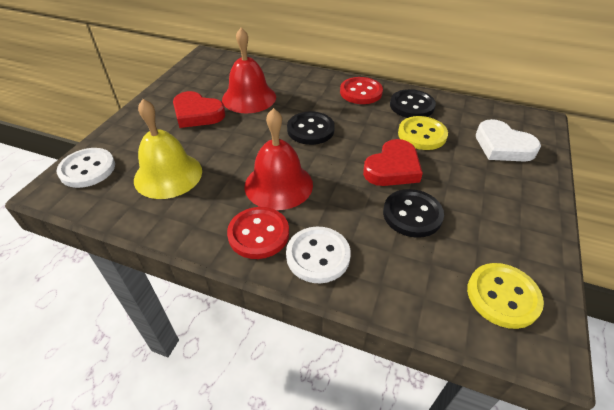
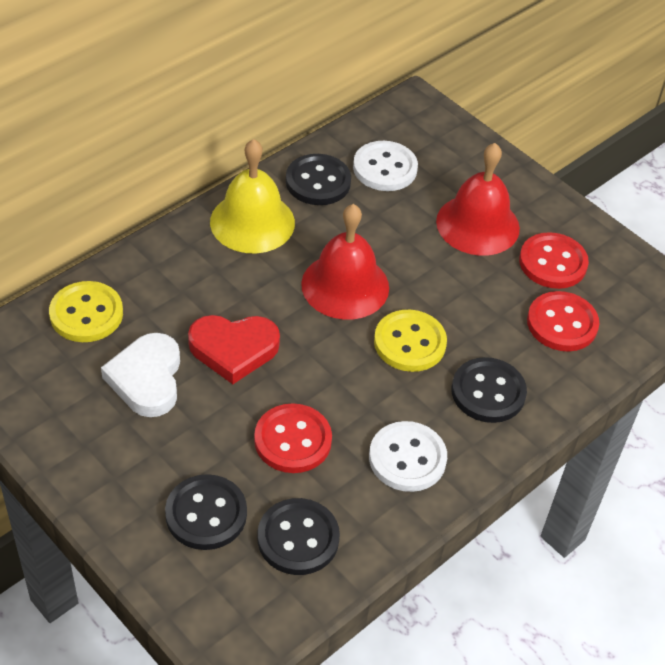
black button: 3 -> 4
red button: 2 -> 3
red heart: 2 -> 1

